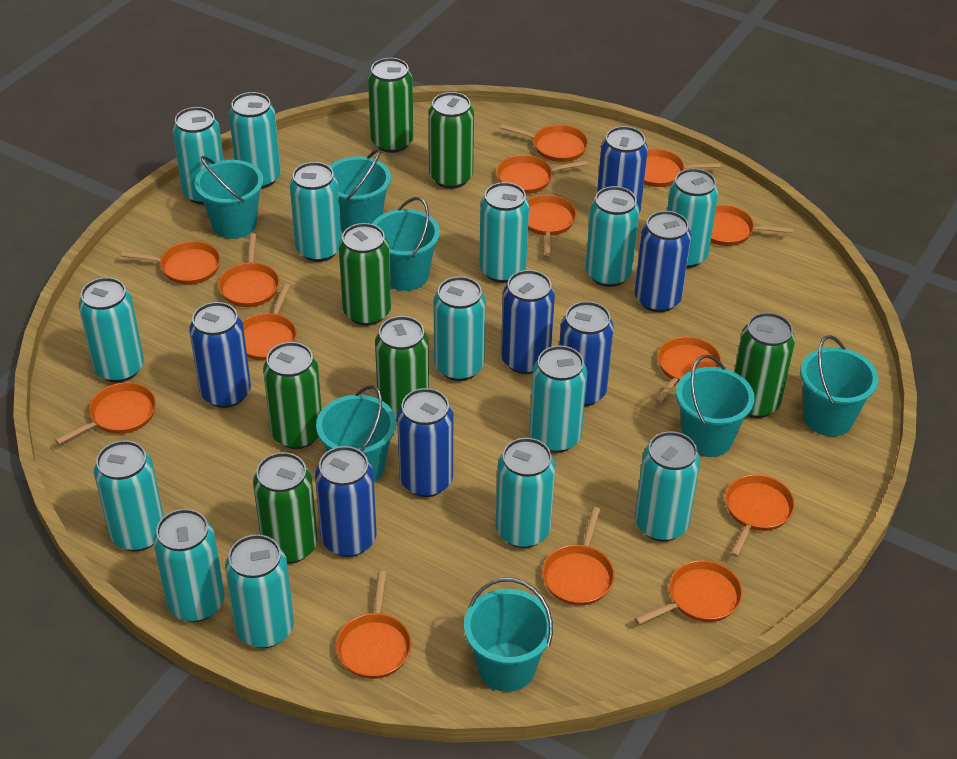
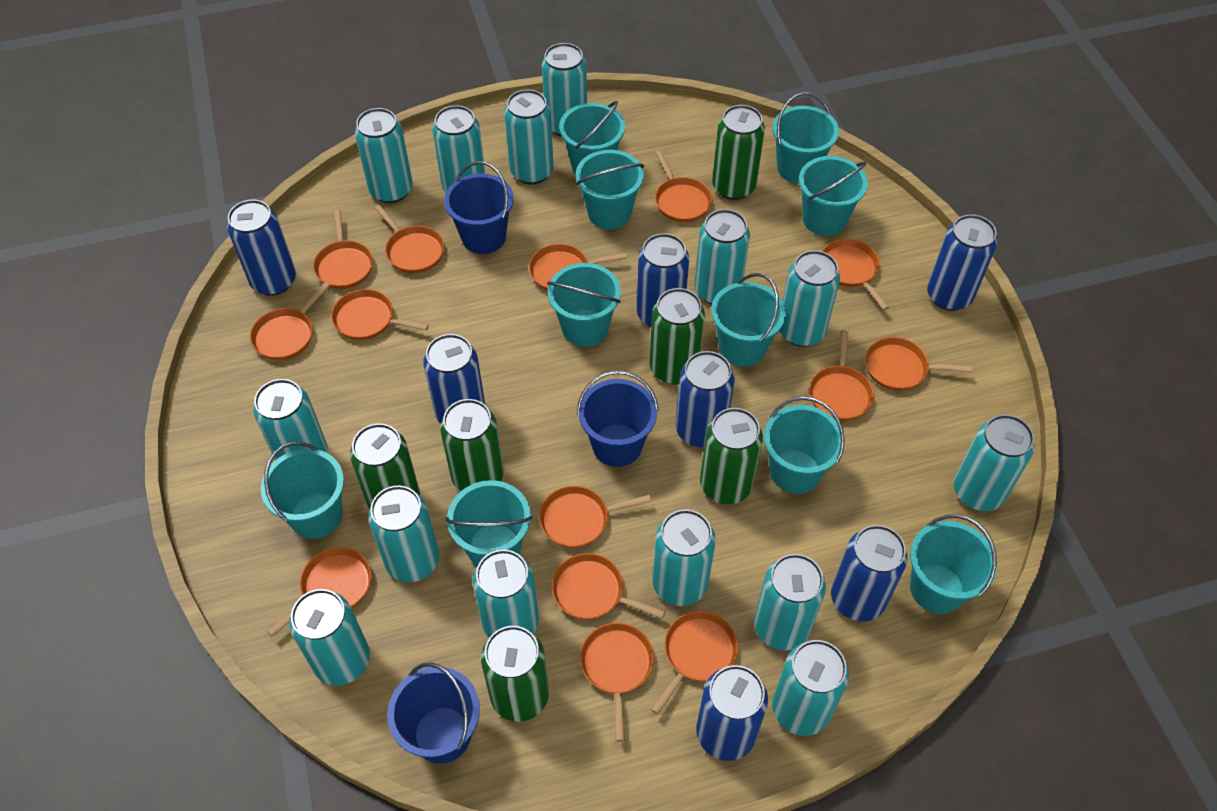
blue bucket: 0 -> 3
green can: 7 -> 6
turquoise bucket: 7 -> 10

